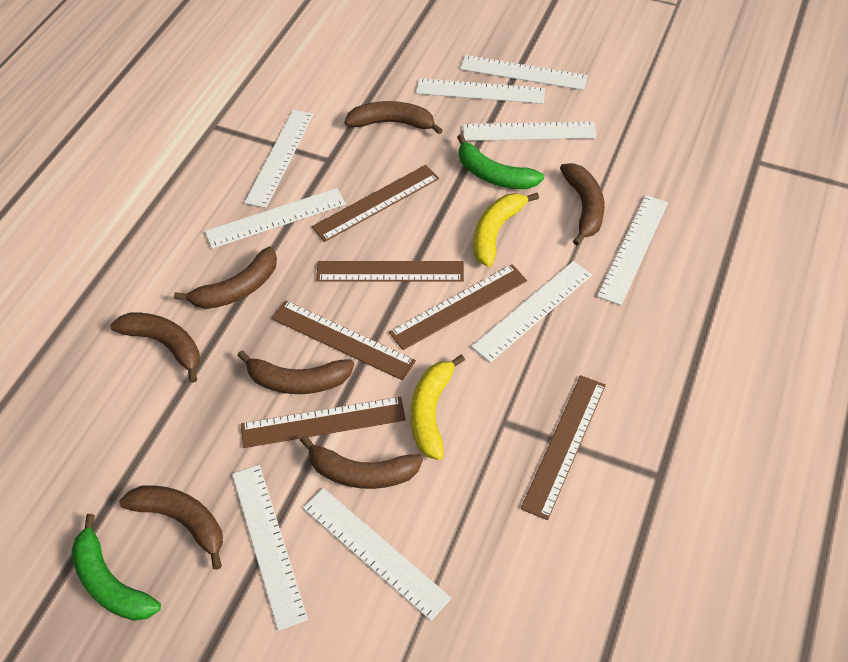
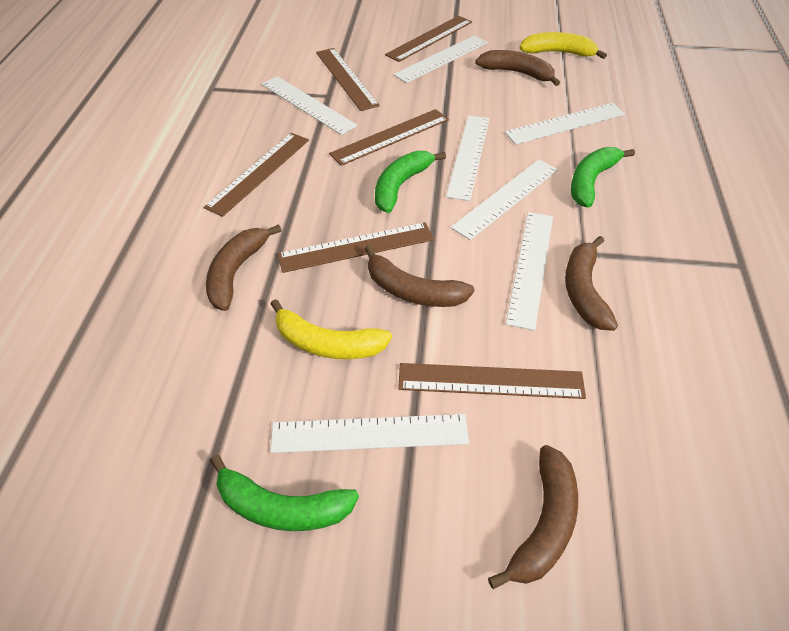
brown banana: 7 -> 5
green banana: 2 -> 3
white ruler: 9 -> 7

